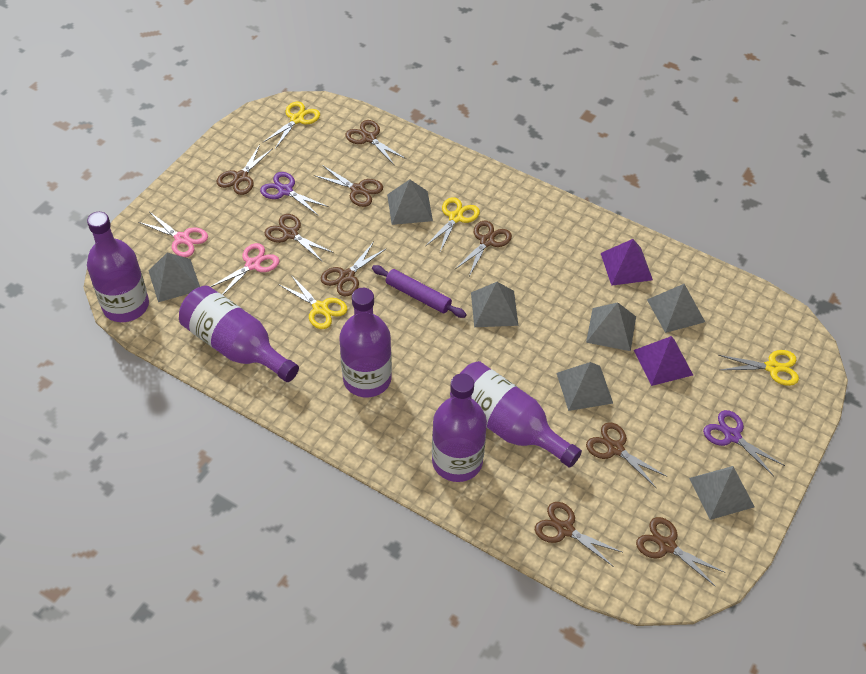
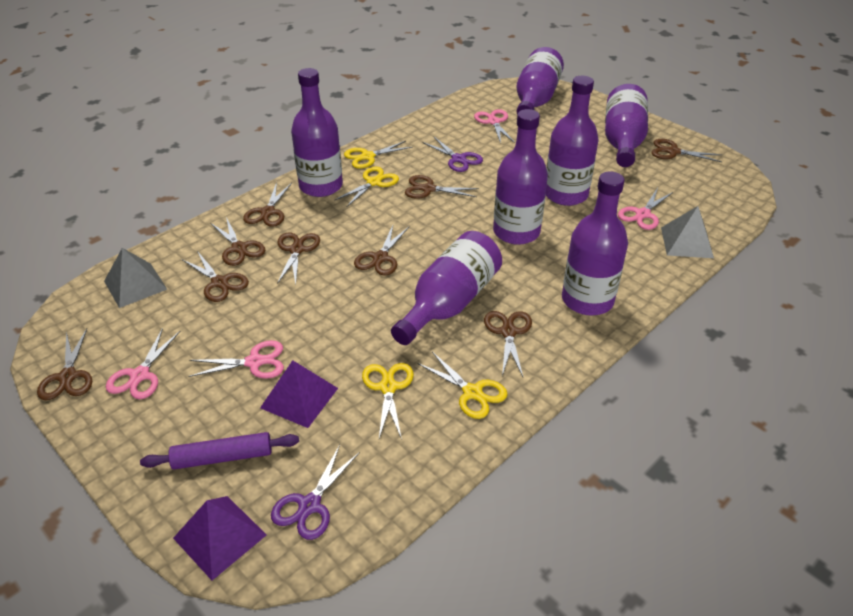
grey pyramid: 7 -> 2
pink scissors: 2 -> 4
purple bottle: 5 -> 7

